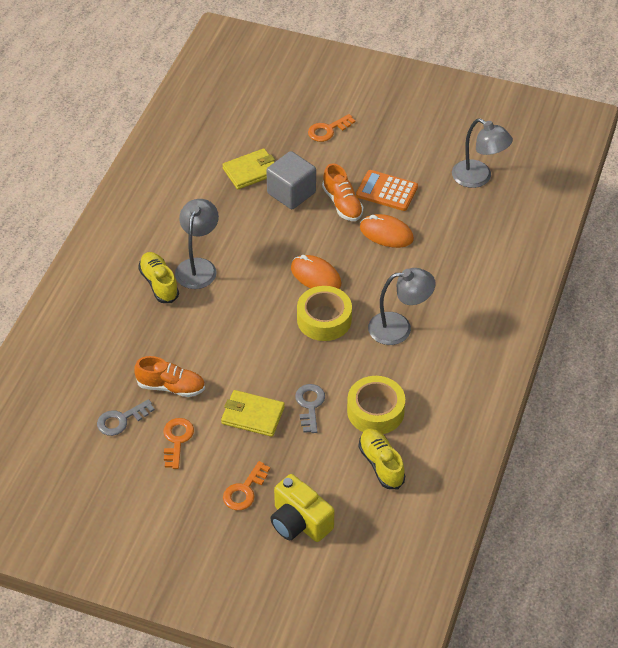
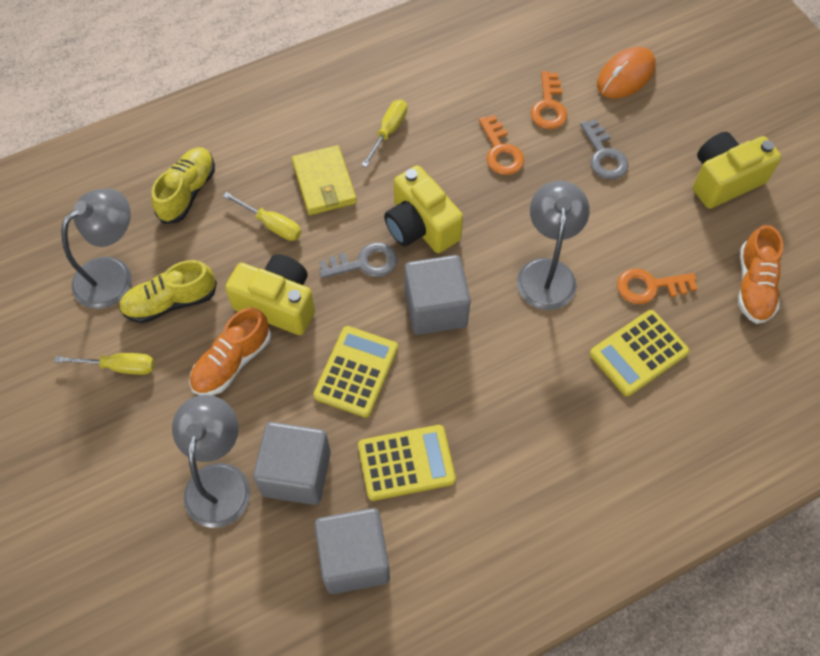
grey cube: 1 -> 3
orange calculator: 1 -> 0
orange mouse: 2 -> 1
yellow calculator: 0 -> 3
yellow camera: 1 -> 3
yellow screwdriver: 0 -> 3
yellow tape: 2 -> 0
yellow wallet: 2 -> 1

